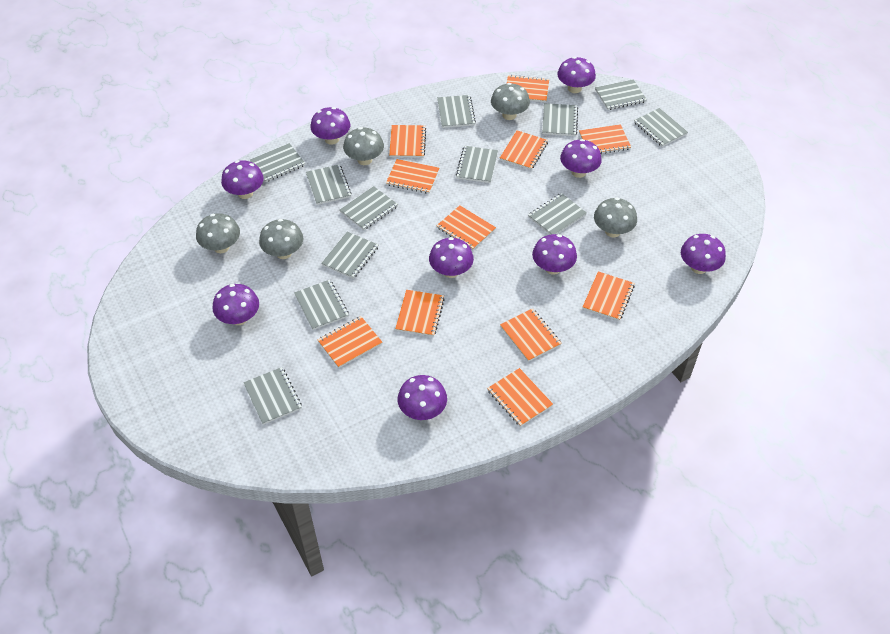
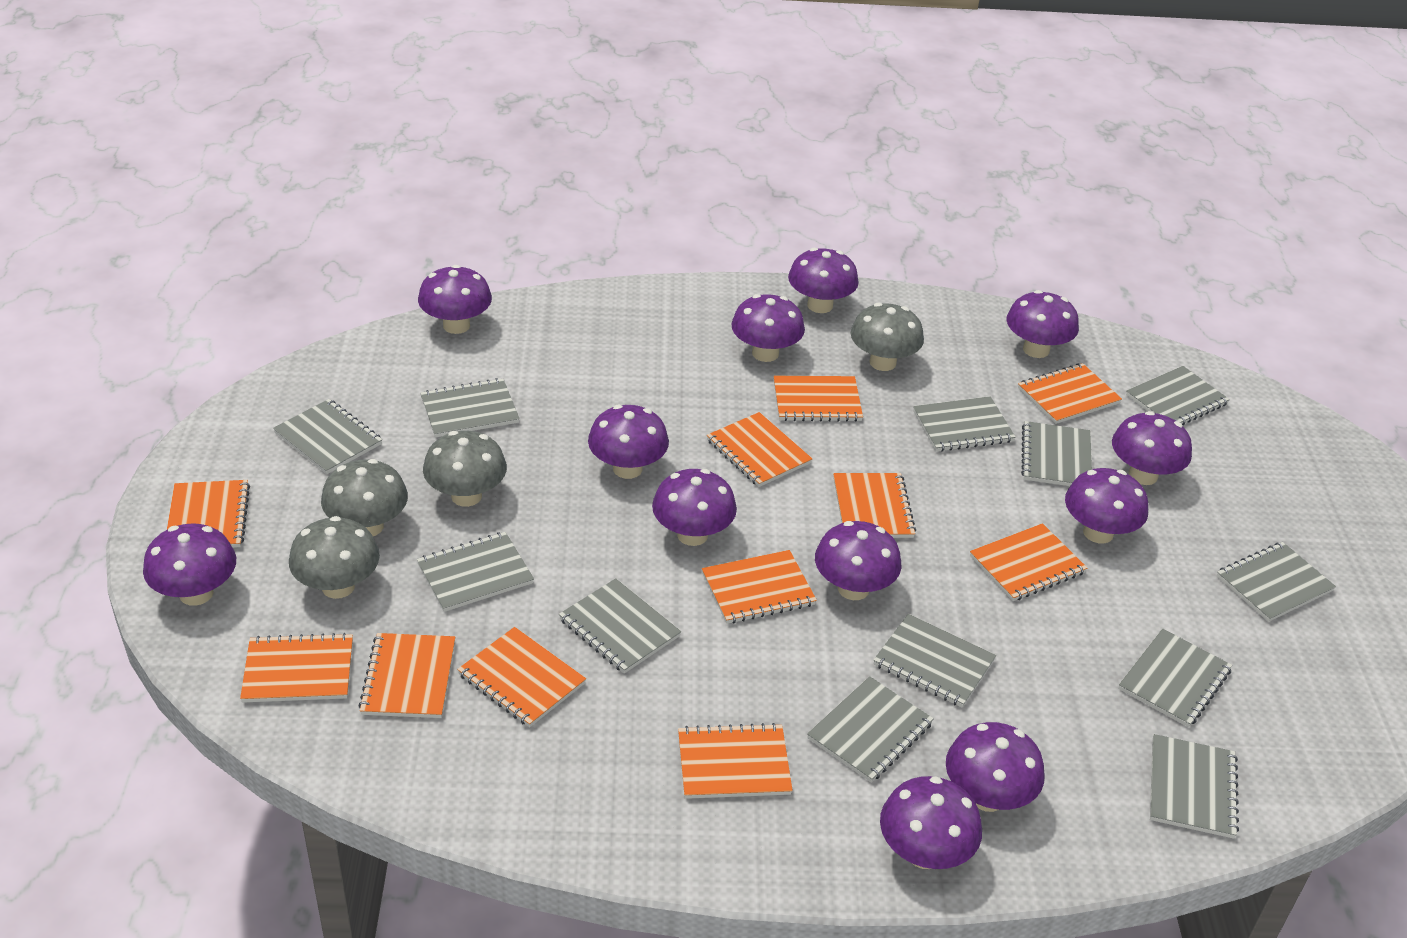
grey mushroom: 5 -> 4
purple mushroom: 9 -> 12

